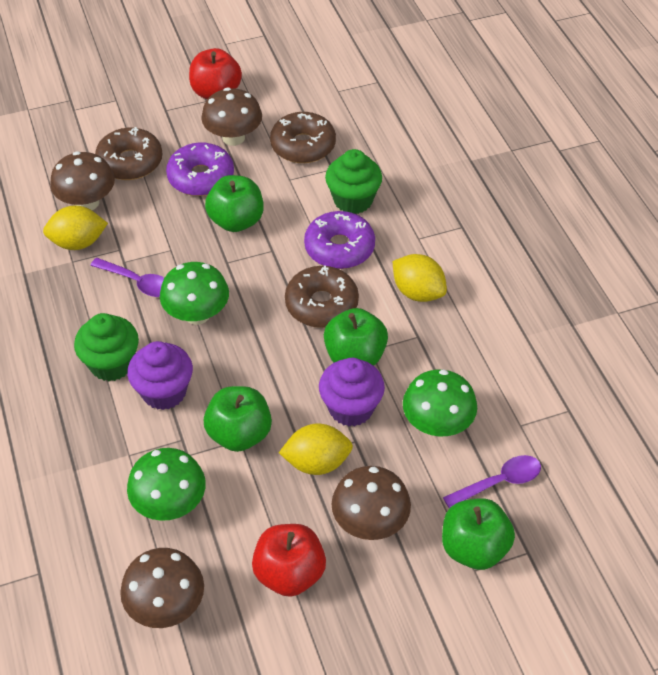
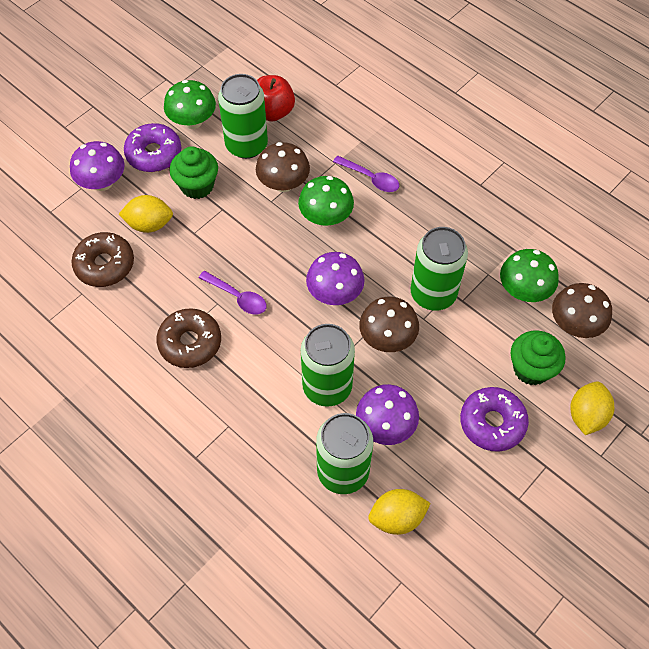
brown donut: 3 -> 2
brown mushroom: 4 -> 3
green apple: 4 -> 0
green can: 0 -> 4
purple cupcake: 2 -> 0
purple mushroom: 0 -> 3
red apple: 2 -> 1

